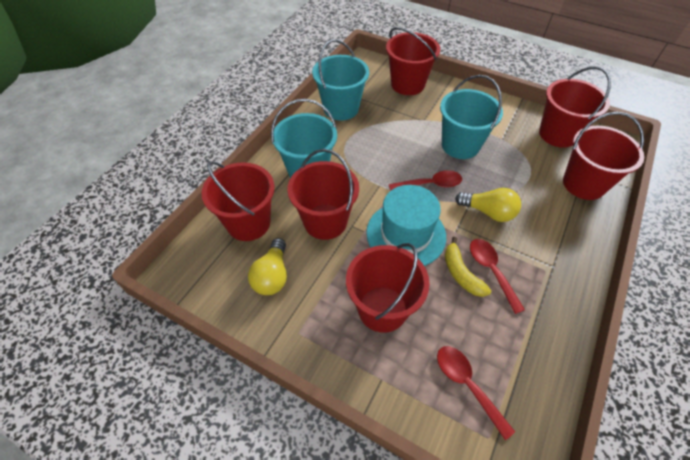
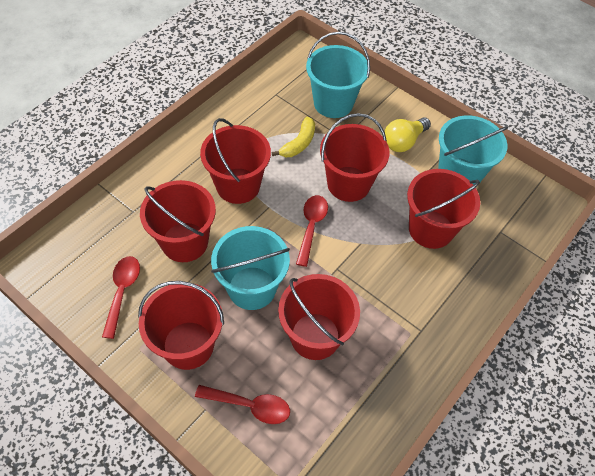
turquoise hat: 1 -> 0
yellow light bulb: 2 -> 1

